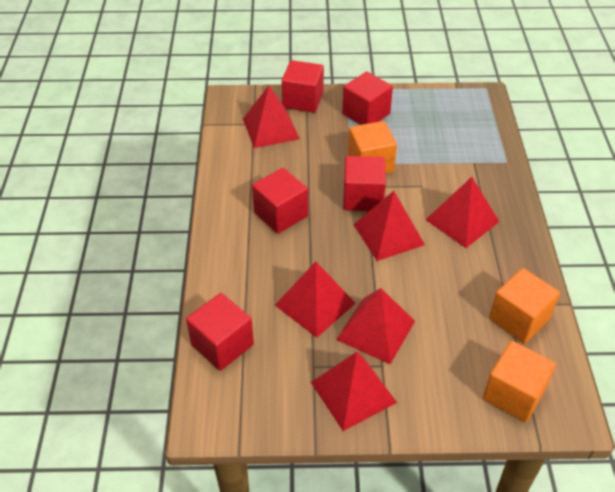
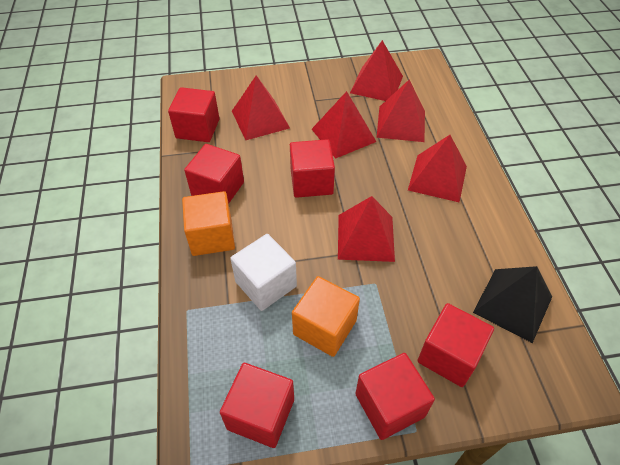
black pyramid: 0 -> 1
orange cube: 3 -> 2
red cube: 5 -> 6
white cube: 0 -> 1

